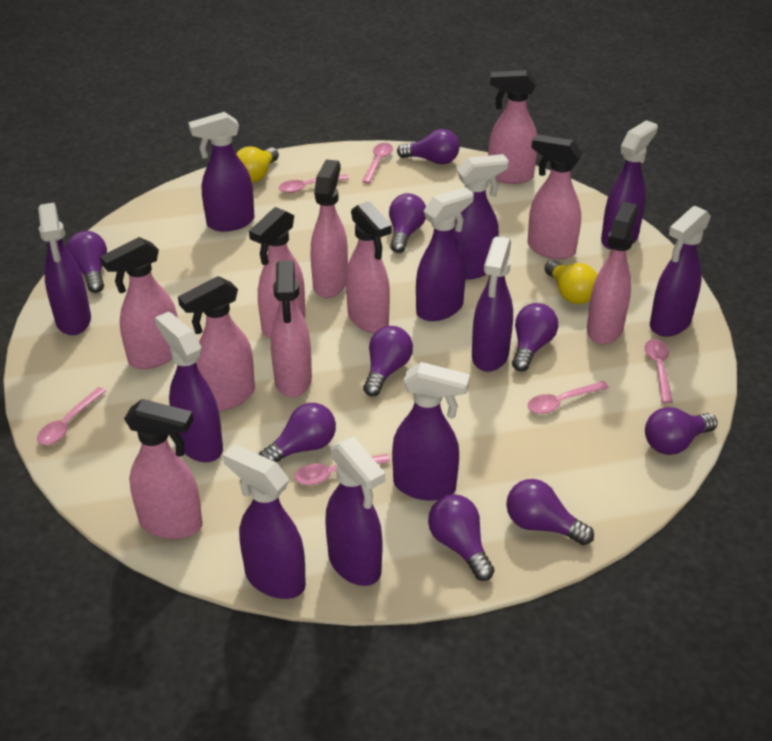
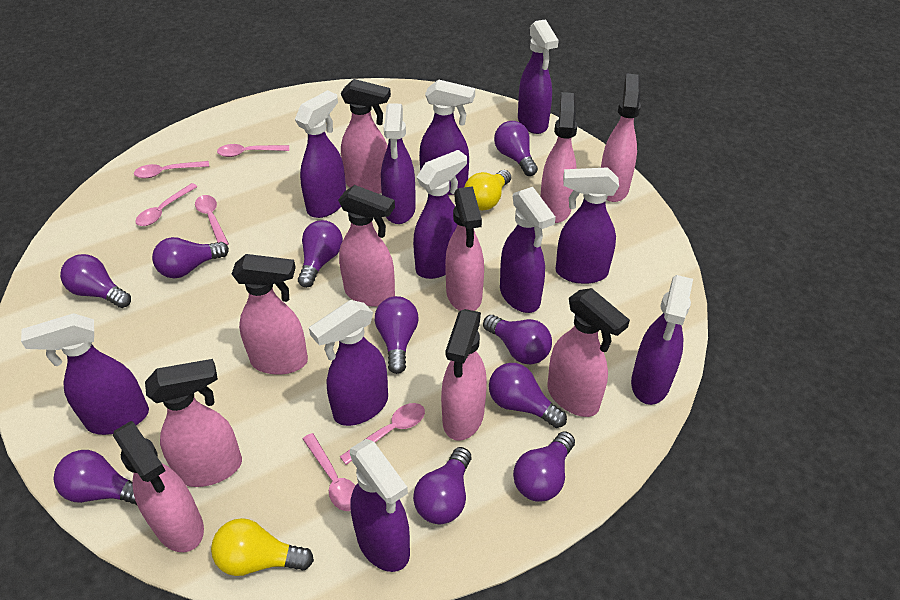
purple light bulb: 9 -> 10

